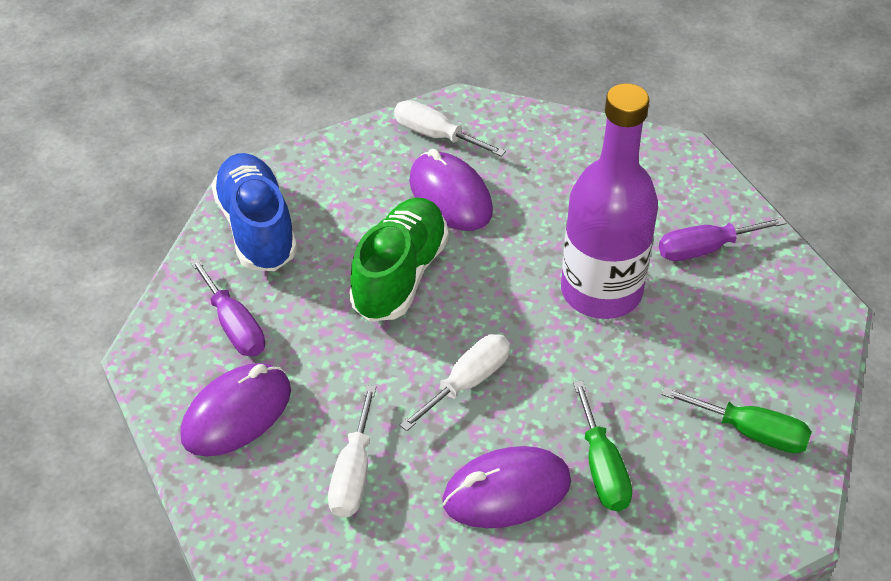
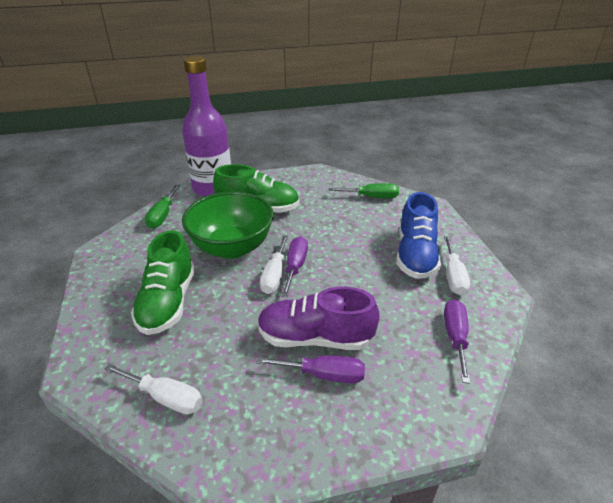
green bowl: 0 -> 1
green shoe: 1 -> 2
purple mouse: 3 -> 0
purple screwdriver: 2 -> 3
purple shoe: 0 -> 1

